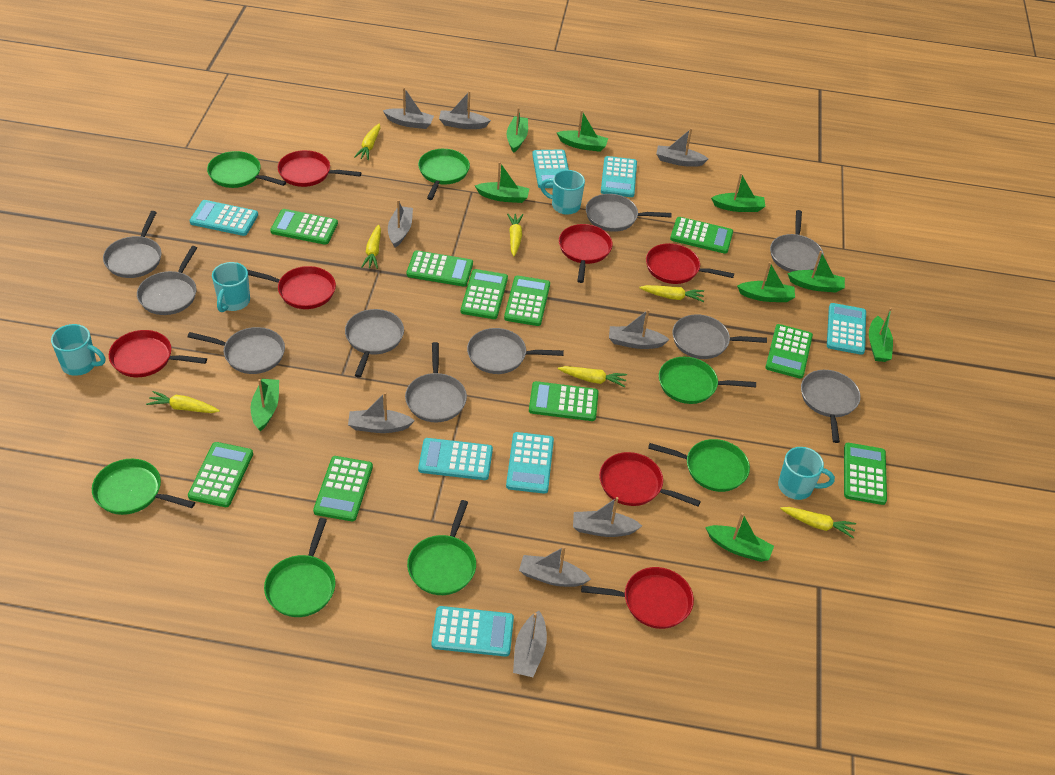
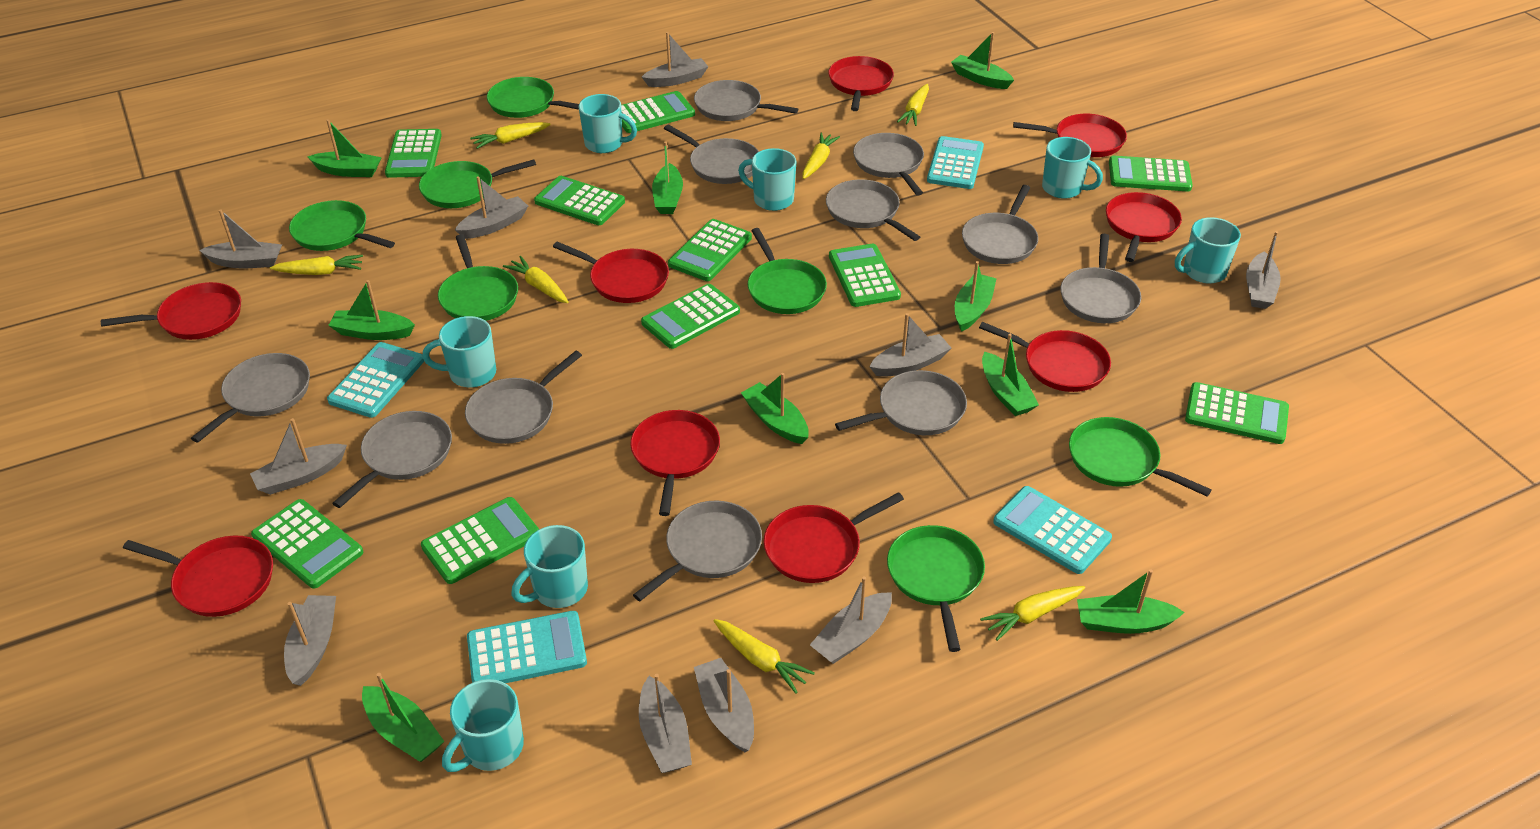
grey boat: 9 -> 10
grey pan: 10 -> 11
red pan: 7 -> 9
turquoise calculator: 7 -> 4
turquoise mug: 4 -> 7

